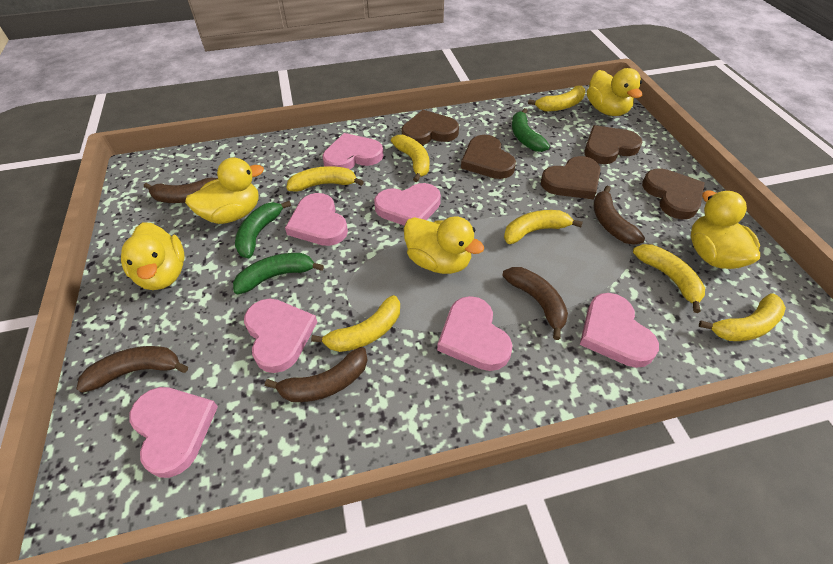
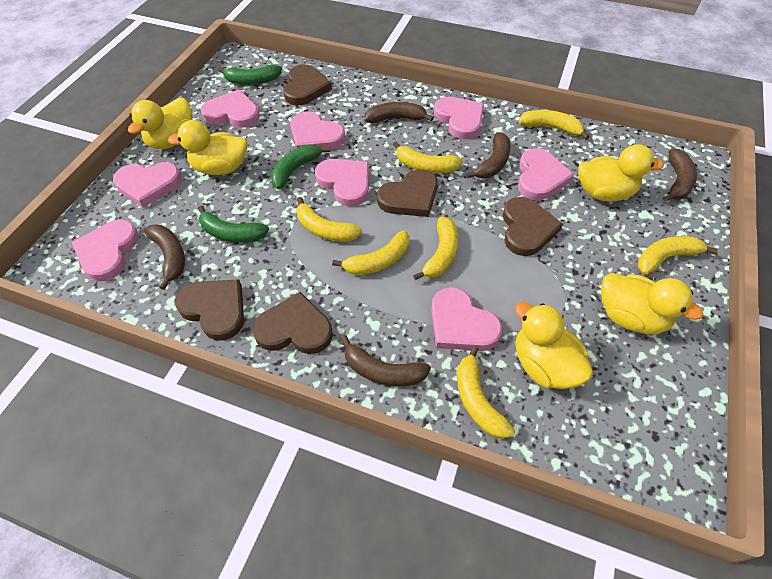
pink heart: 7 -> 8

